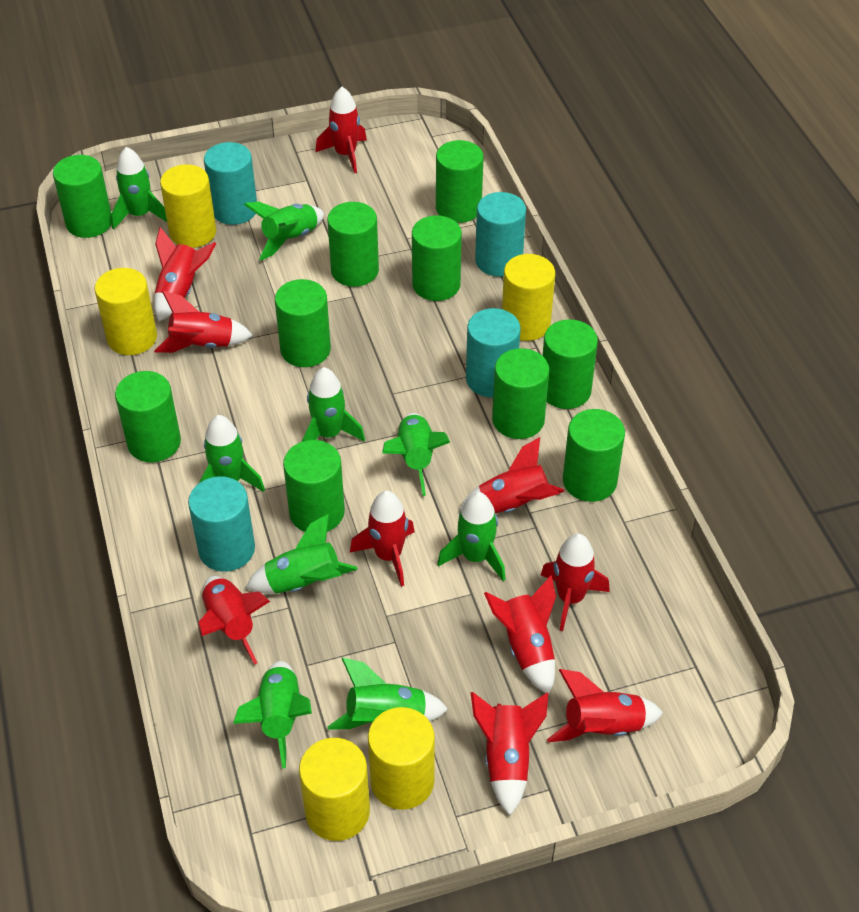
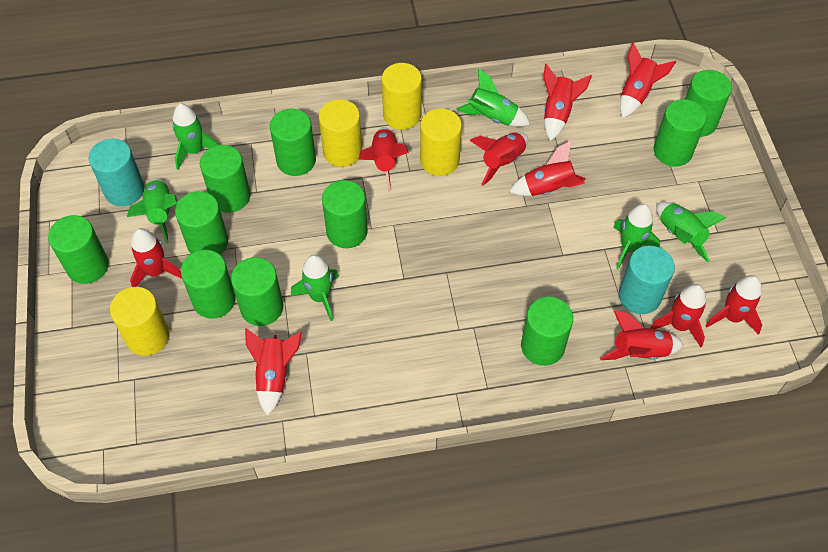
green rocket: 9 -> 6
turquoise cylinder: 4 -> 2
yellow cylinder: 5 -> 4

